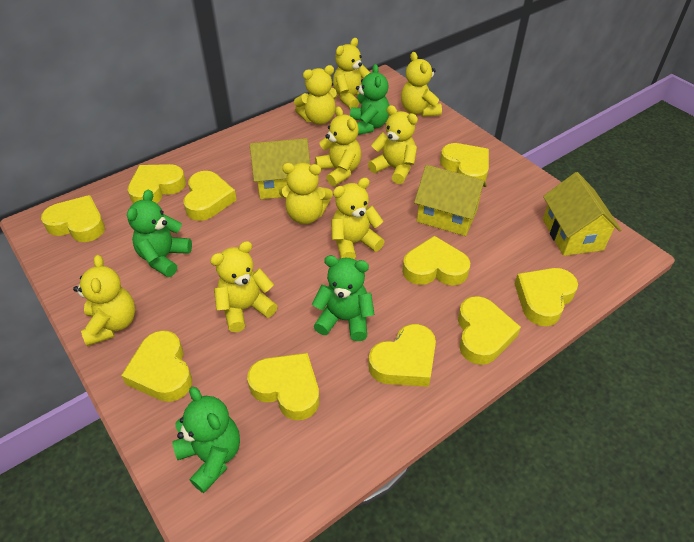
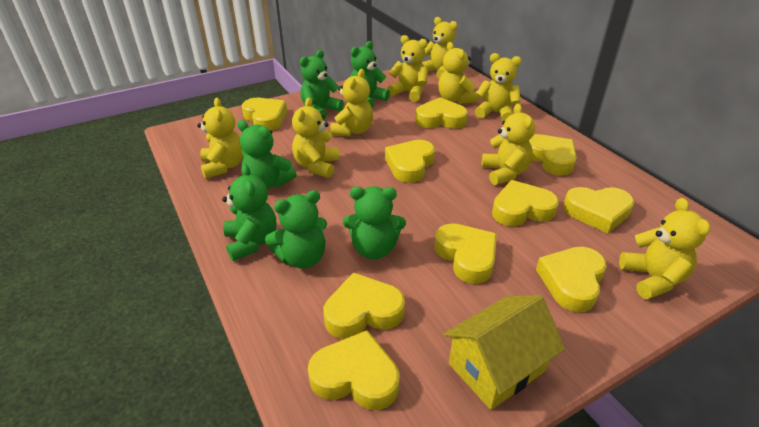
green teddy bear: 4 -> 6
yellow house: 3 -> 1

